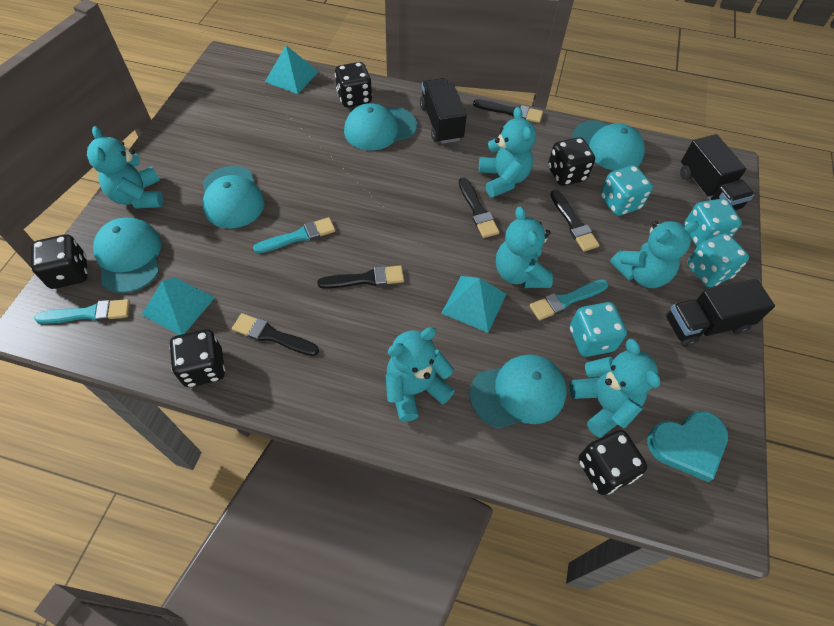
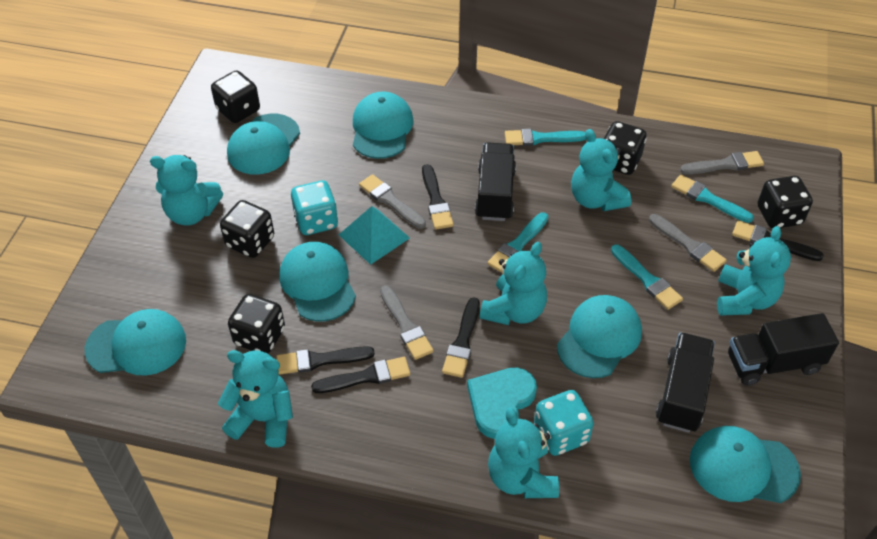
grey brush: 0 -> 4
turquoise brush: 3 -> 4
turquoise cap: 5 -> 6
turquoise dice: 4 -> 2
turquoise pyramid: 3 -> 1

